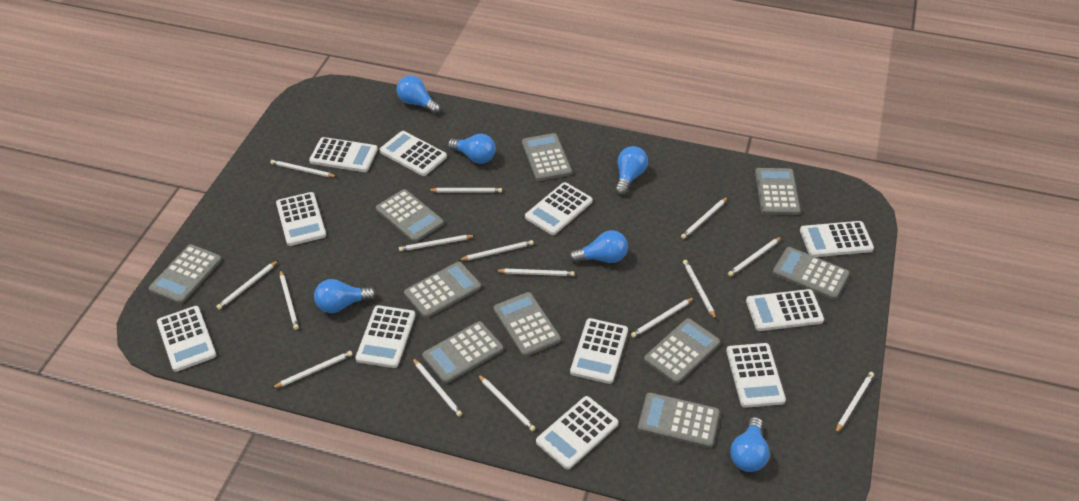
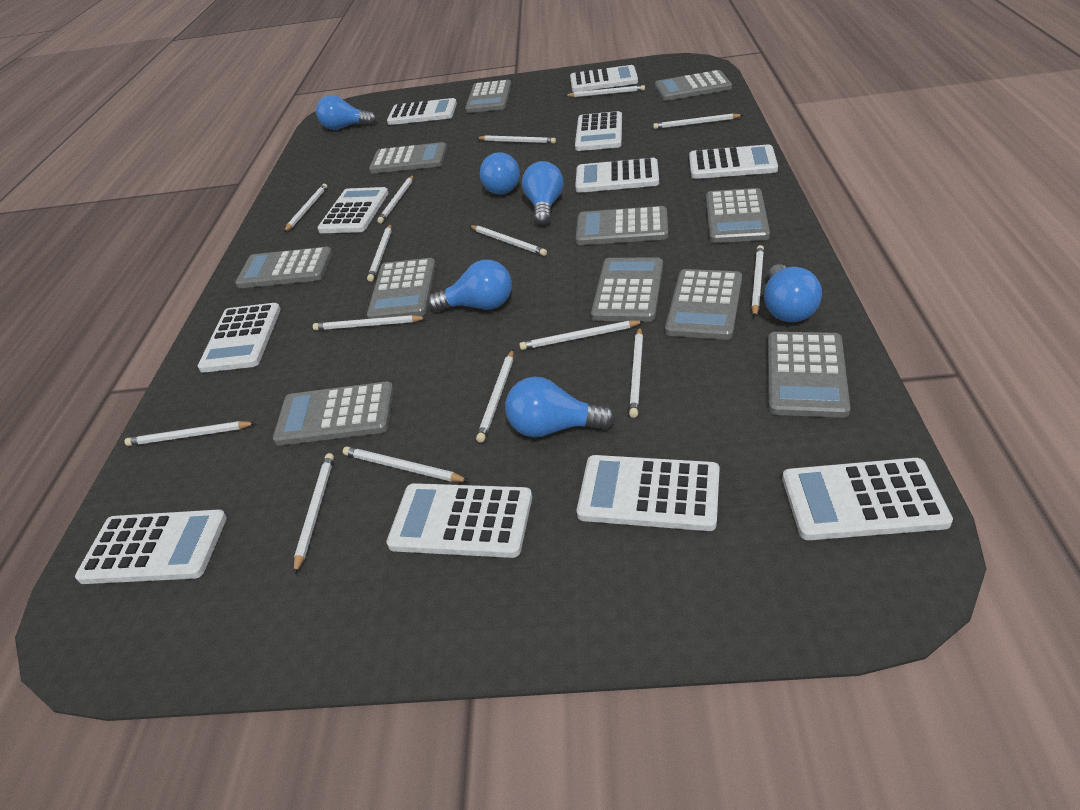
grey calculator: 10 -> 11

